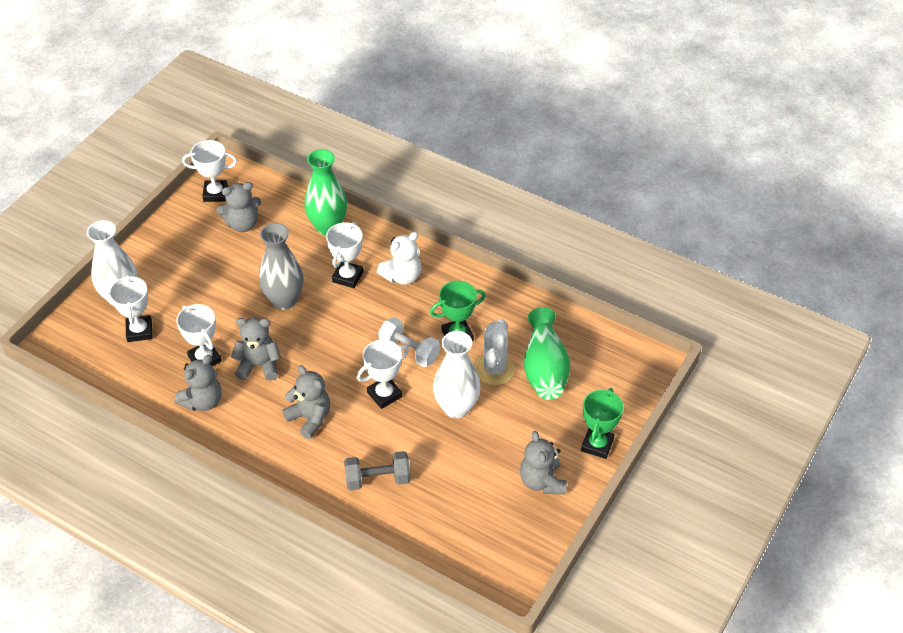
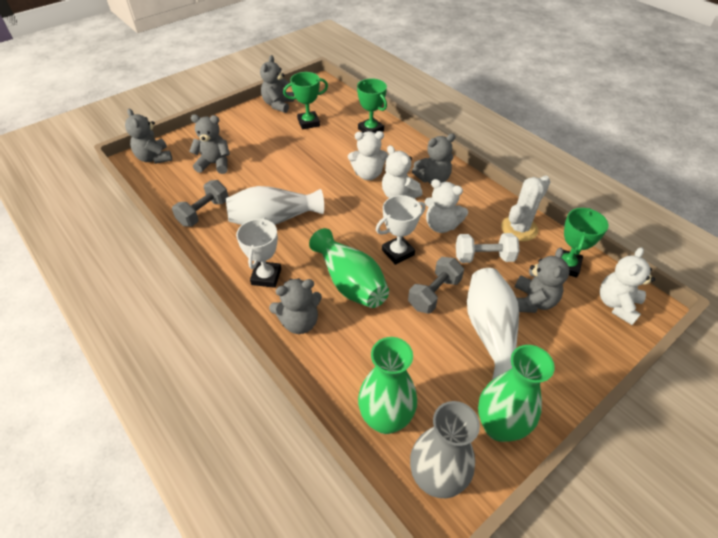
green trophy: 2 -> 3
green vase: 2 -> 3
grey dumbbell: 1 -> 2
grey teddy bear: 5 -> 6
white teddy bear: 1 -> 4
white trophy: 5 -> 2

